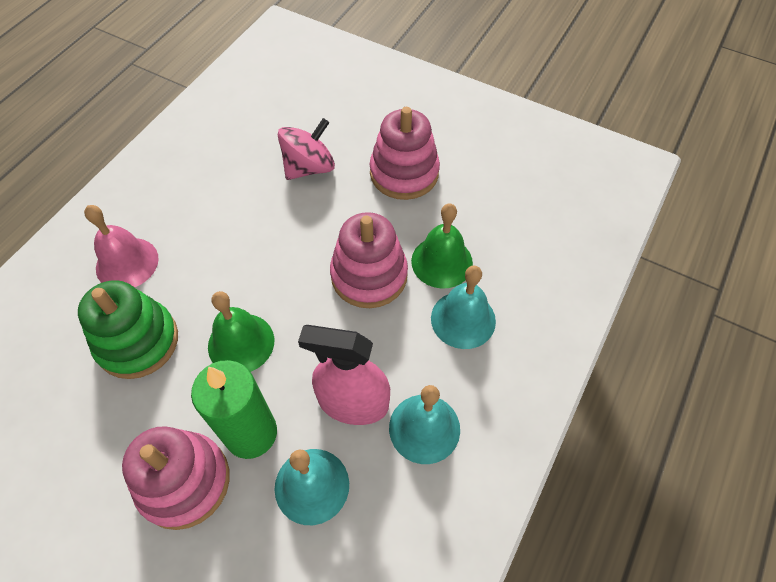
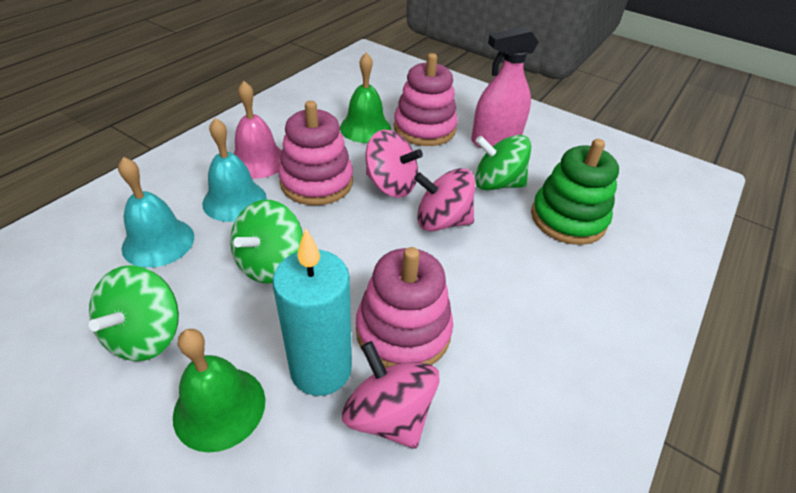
green candle: 1 -> 0
green spinning top: 0 -> 3
pink spinning top: 1 -> 3
turquoise bell: 3 -> 2
turquoise candle: 0 -> 1

